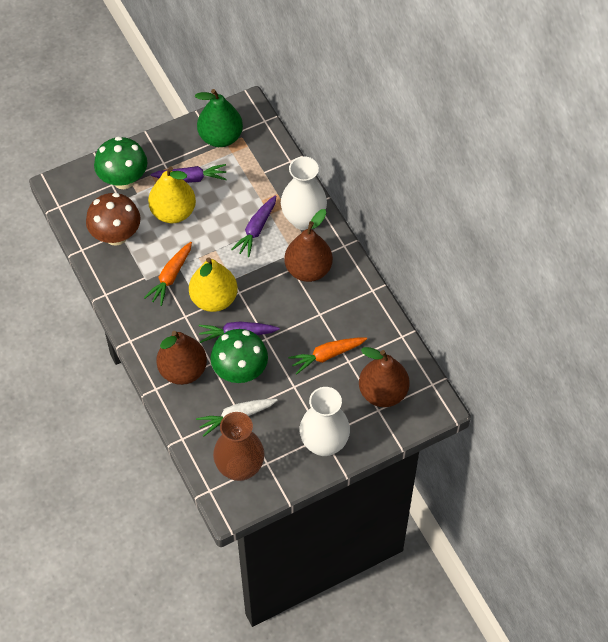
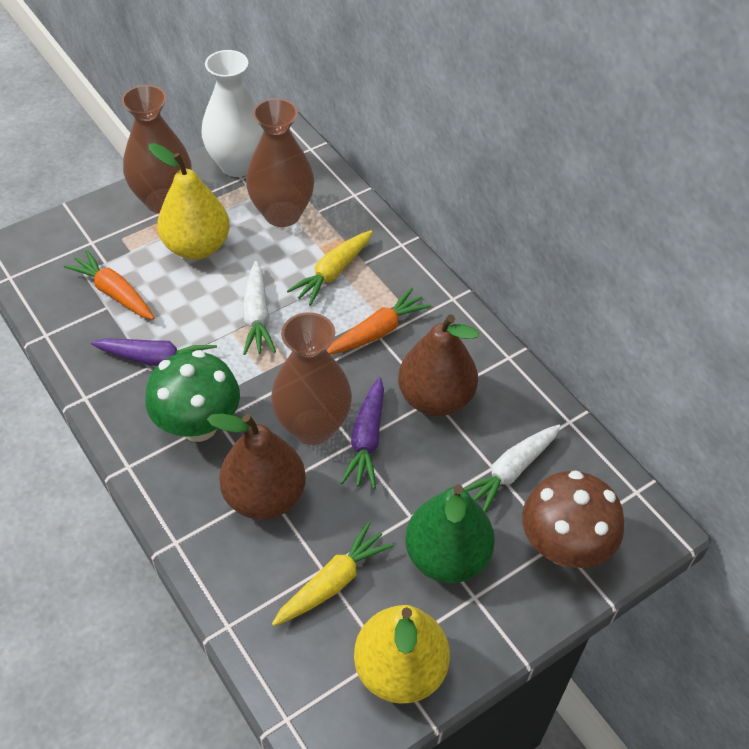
brown pear: 3 -> 2
brown vase: 1 -> 3
green mushroom: 2 -> 1
purple carrot: 3 -> 2
white carrot: 1 -> 2
white vase: 2 -> 1
yellow carrot: 0 -> 2

